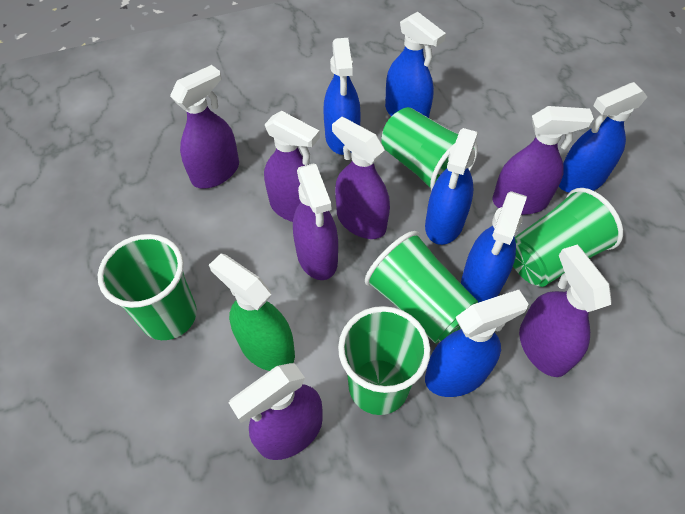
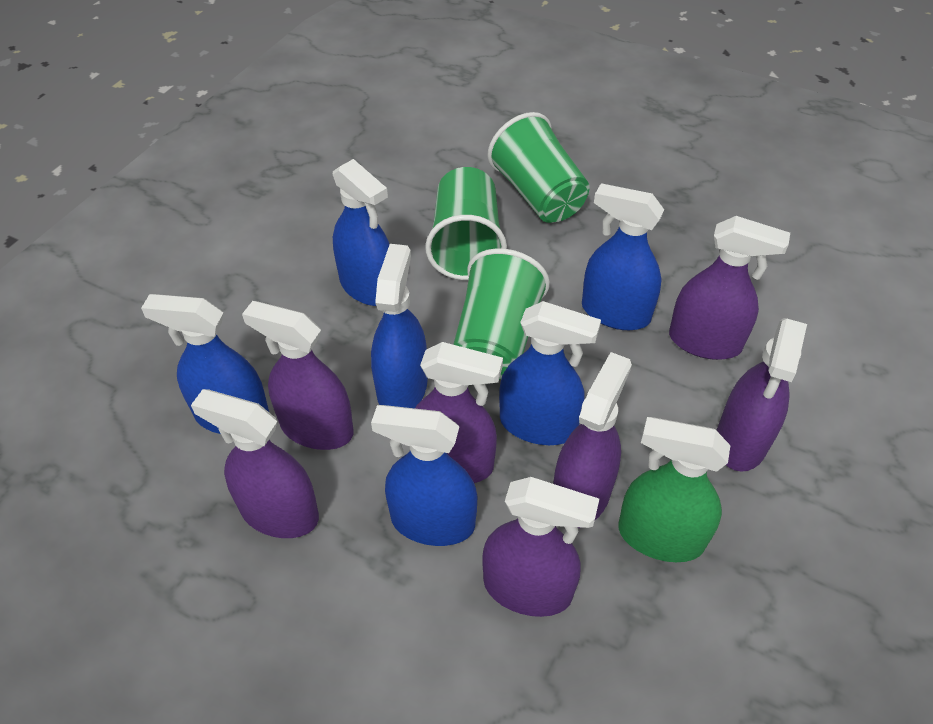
green cup: 5 -> 3

